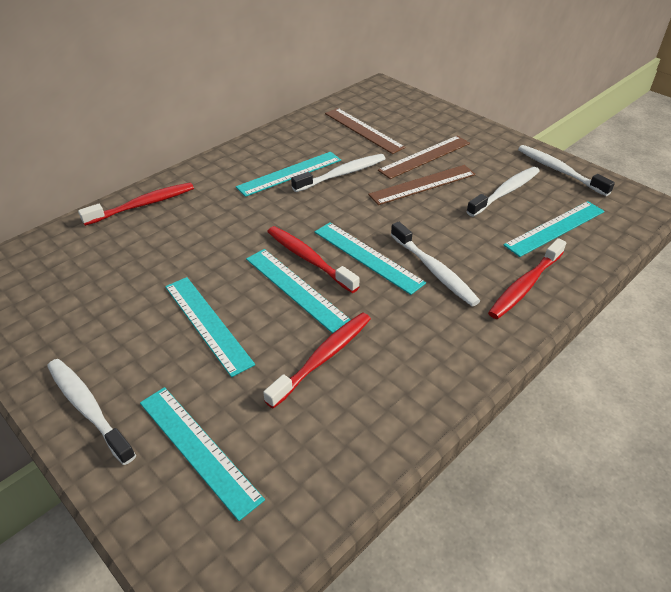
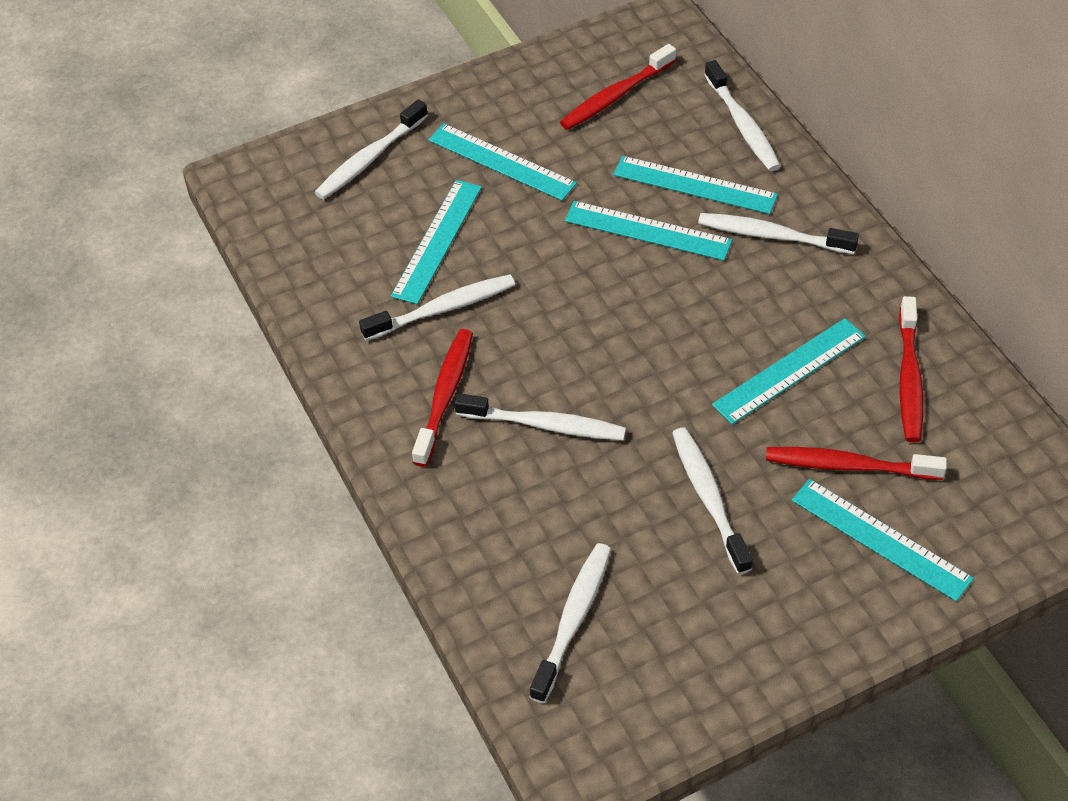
brown ruler: 3 -> 0
white toothbrush: 5 -> 7

